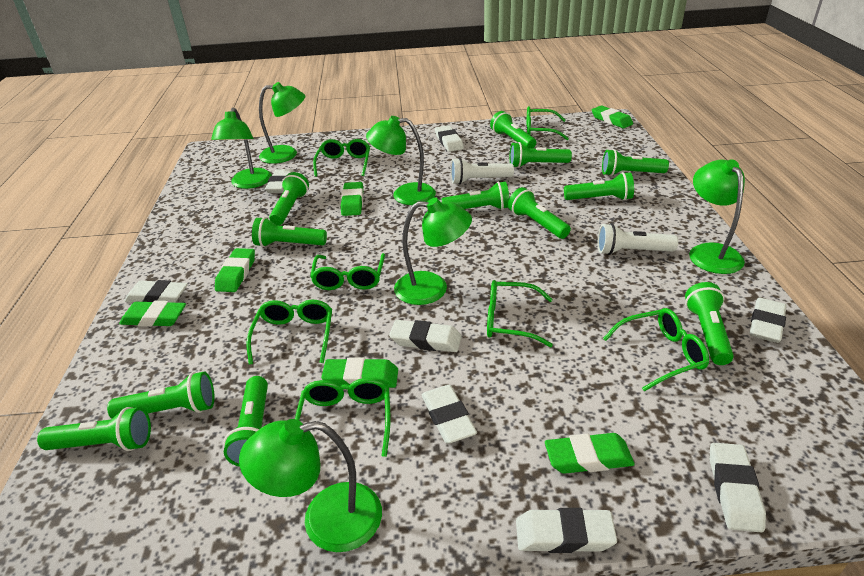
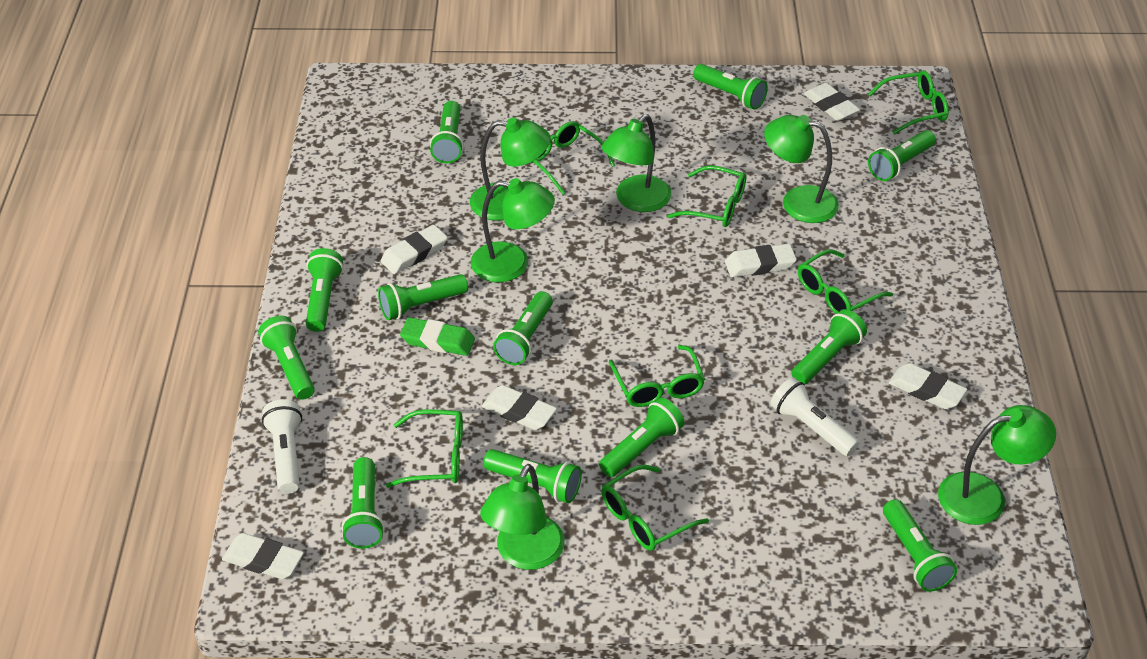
green eraser: 6 -> 1
white eraser: 8 -> 6

